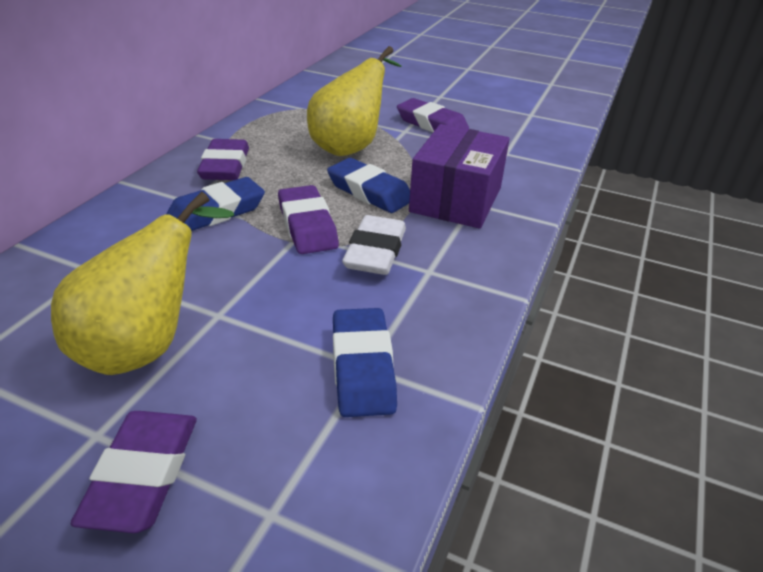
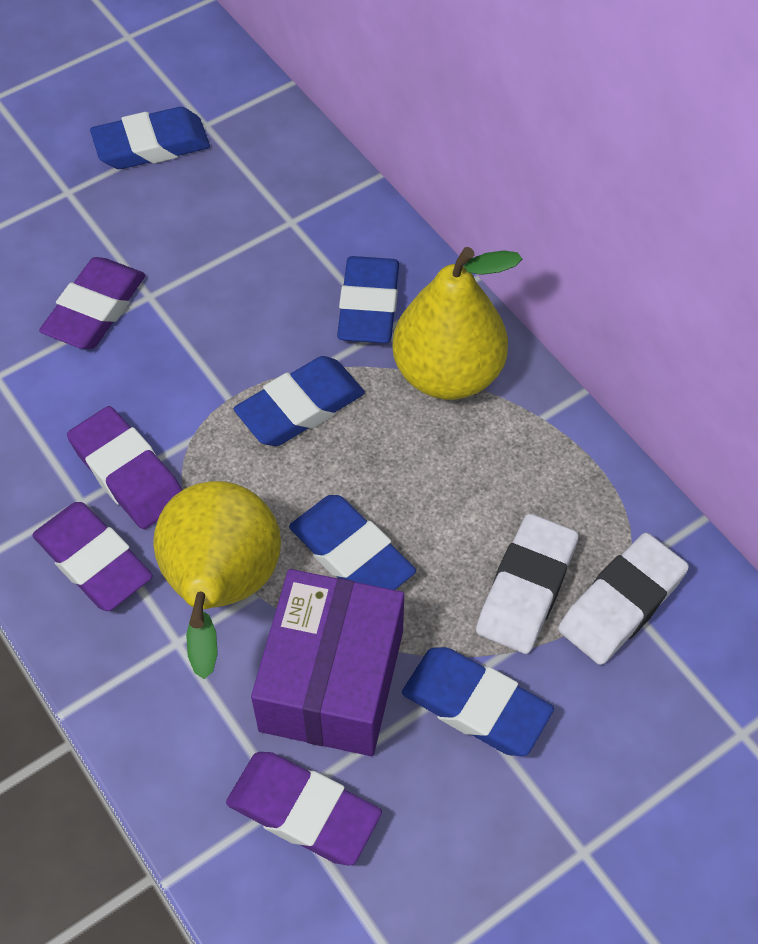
blue eraser: 3 -> 5
white eraser: 1 -> 2

